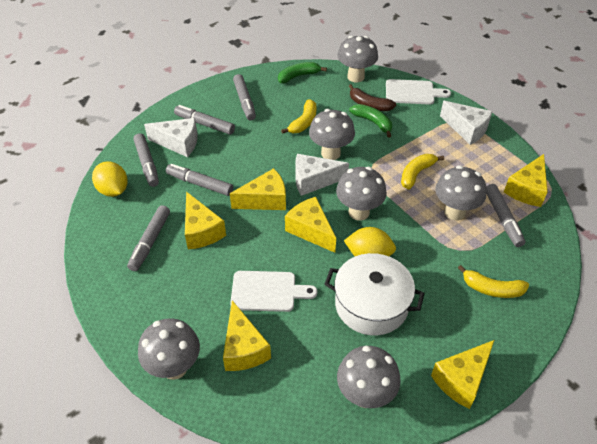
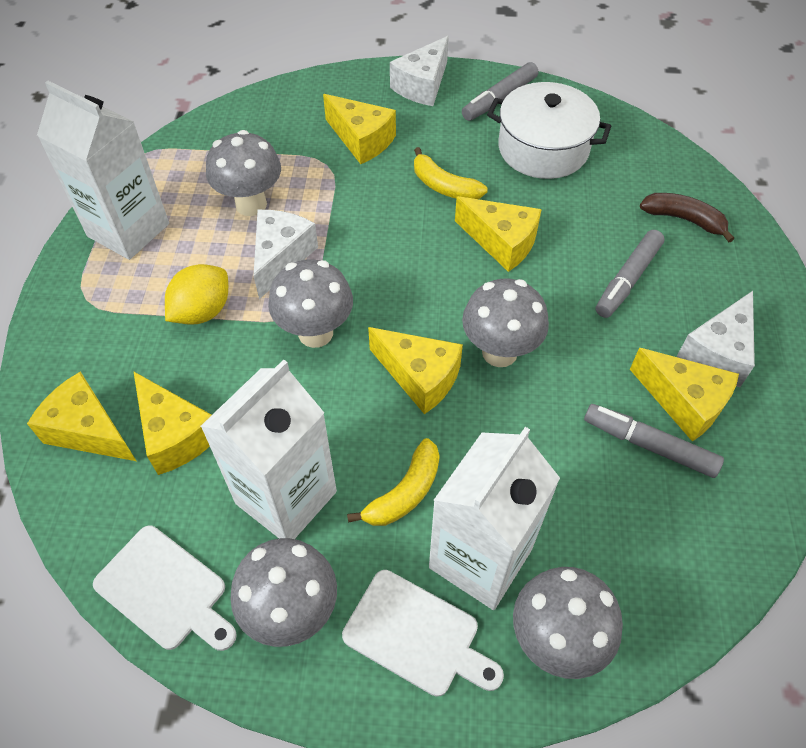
green banana: 2 -> 0
grey marker: 6 -> 3
grey mushroom: 6 -> 5
white carton: 0 -> 3
yellow banana: 3 -> 2
yellow lemon: 2 -> 1

